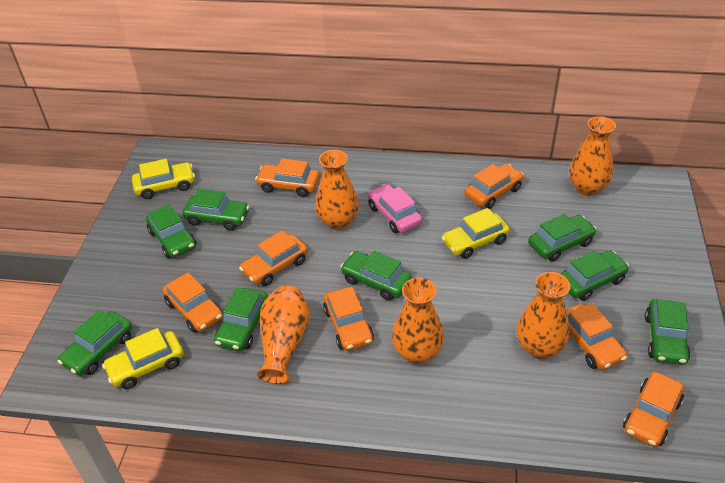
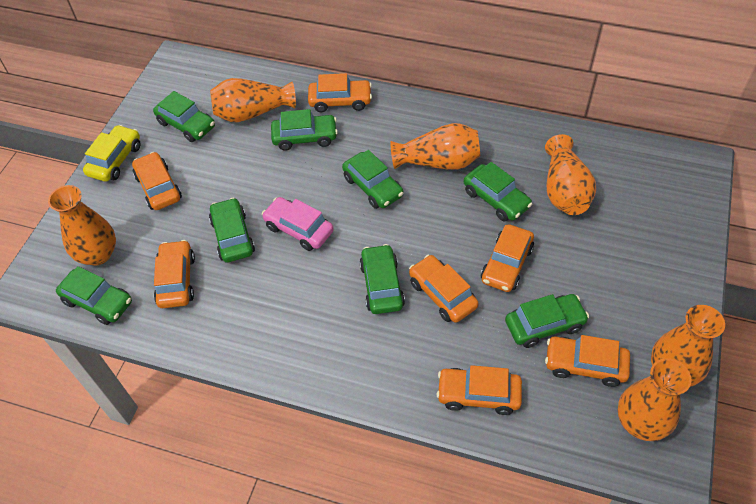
orange vase: 5 -> 6
yellow car: 3 -> 1

